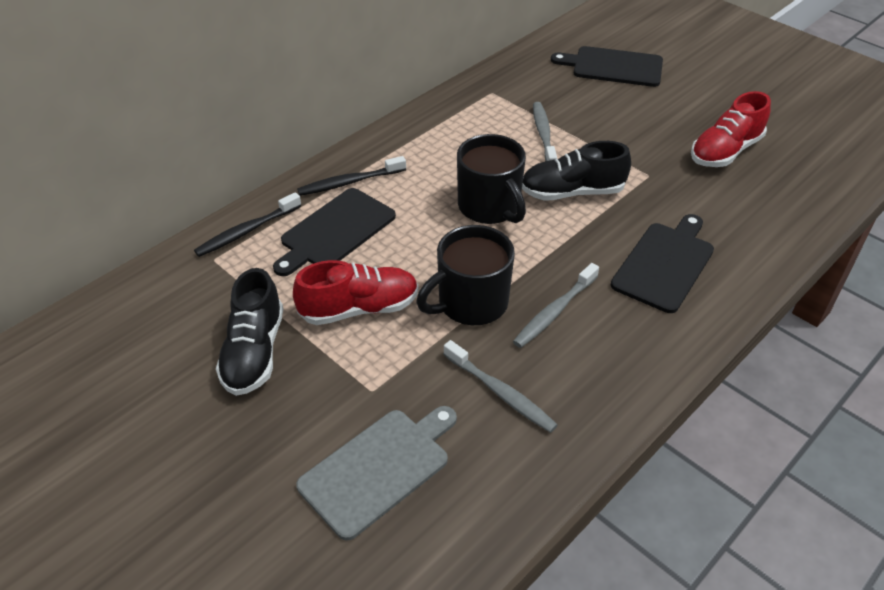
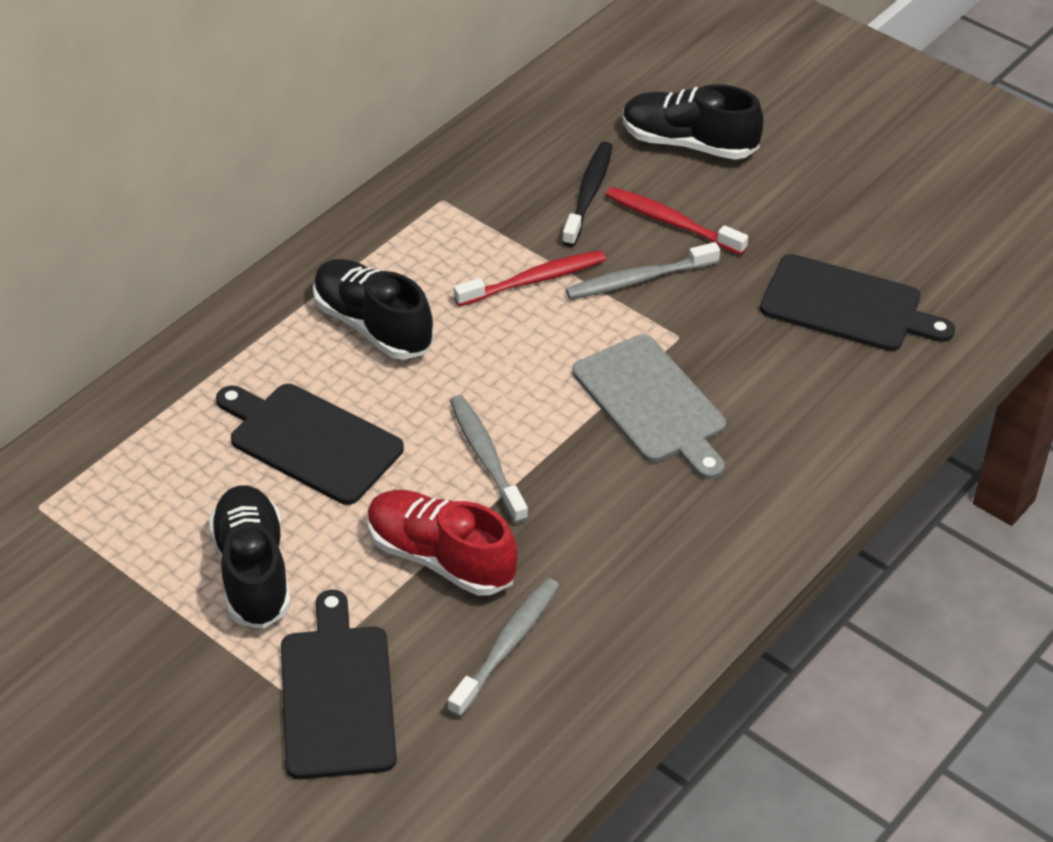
black mug: 2 -> 0
black shoe: 2 -> 3
black toothbrush: 2 -> 1
red shoe: 2 -> 1
red toothbrush: 0 -> 2

